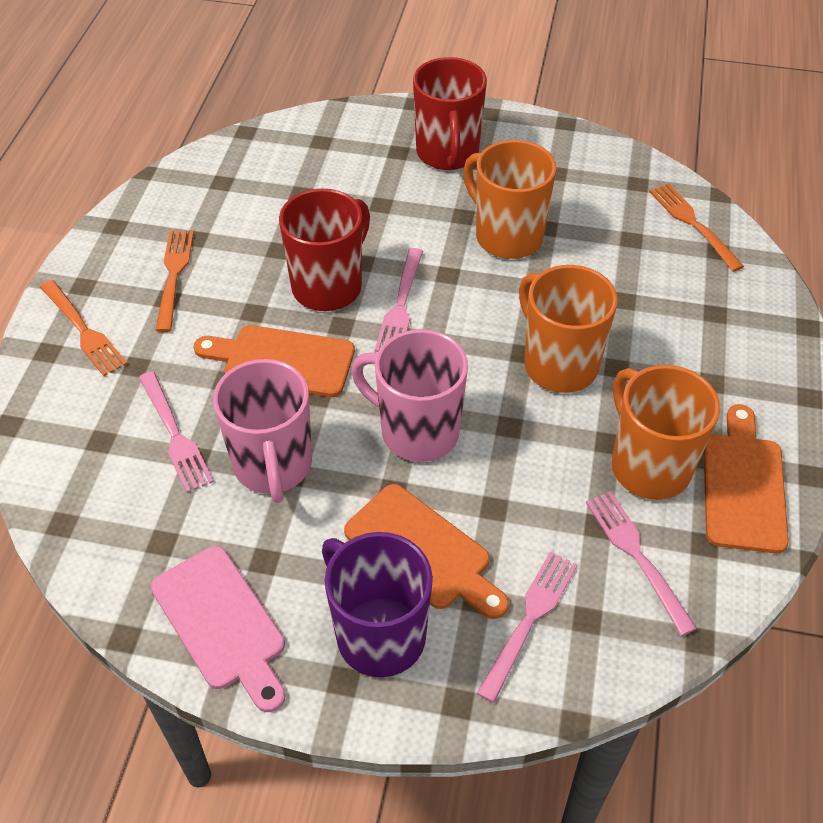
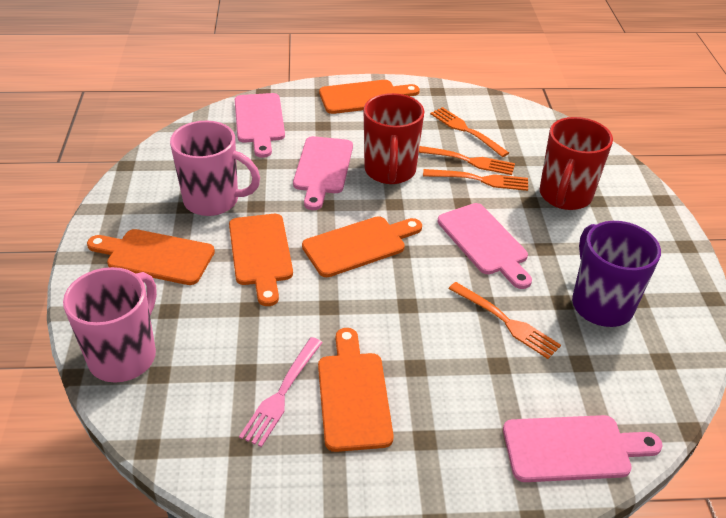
orange cutting board: 3 -> 5
orange fork: 3 -> 4
orange mug: 3 -> 0
pink cutting board: 1 -> 4
pink fork: 4 -> 1

